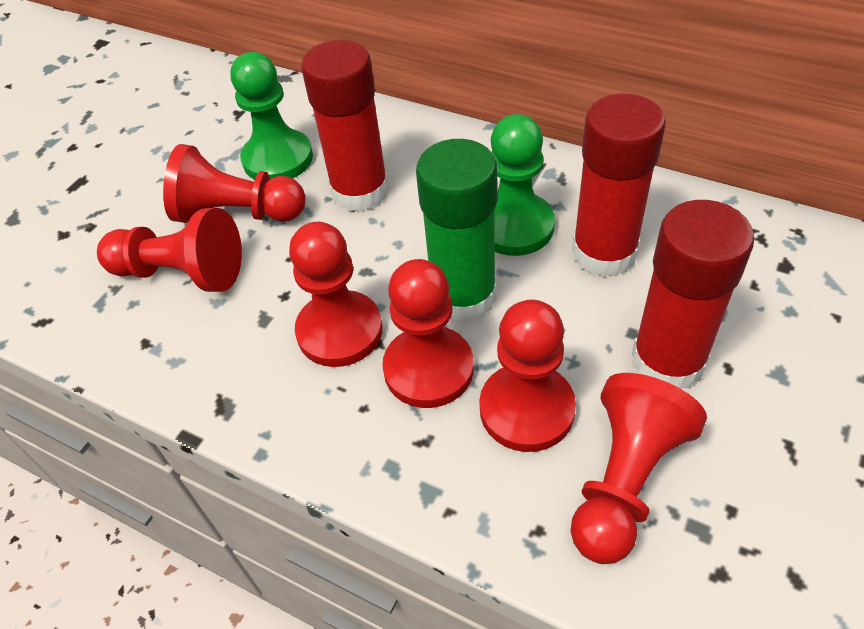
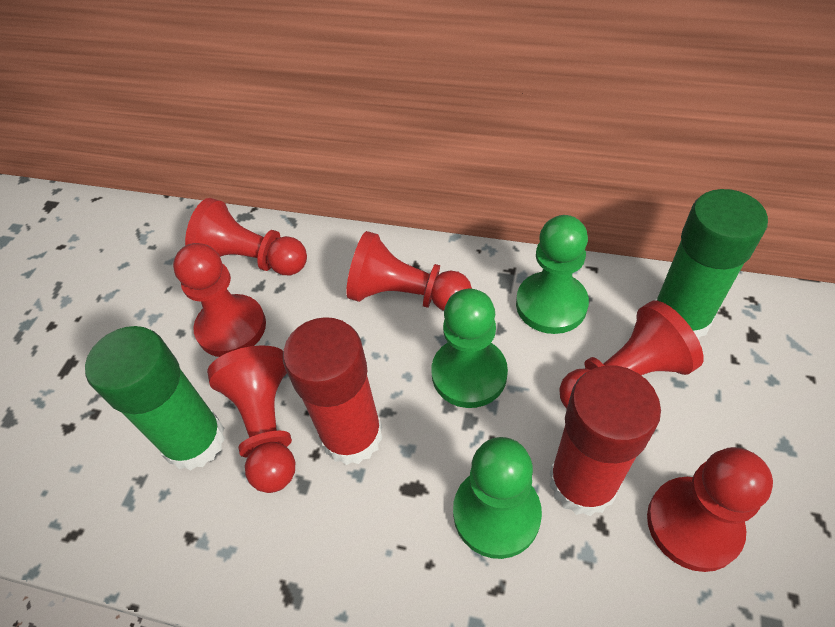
green glue stick: 1 -> 2
green pawn: 2 -> 3
red glue stick: 3 -> 2

